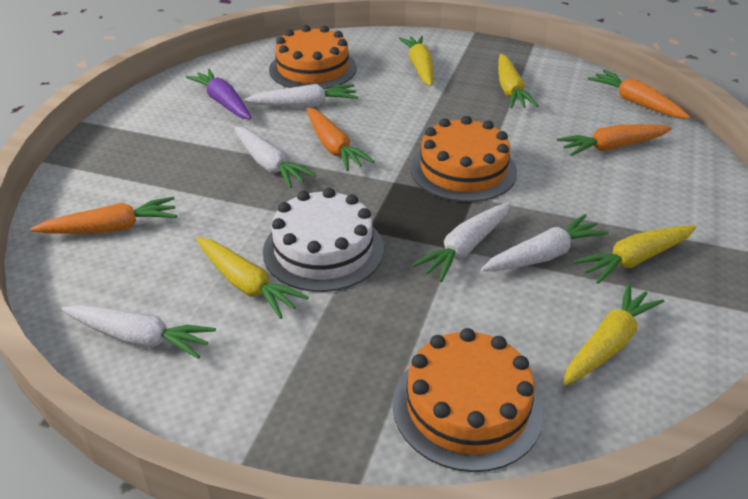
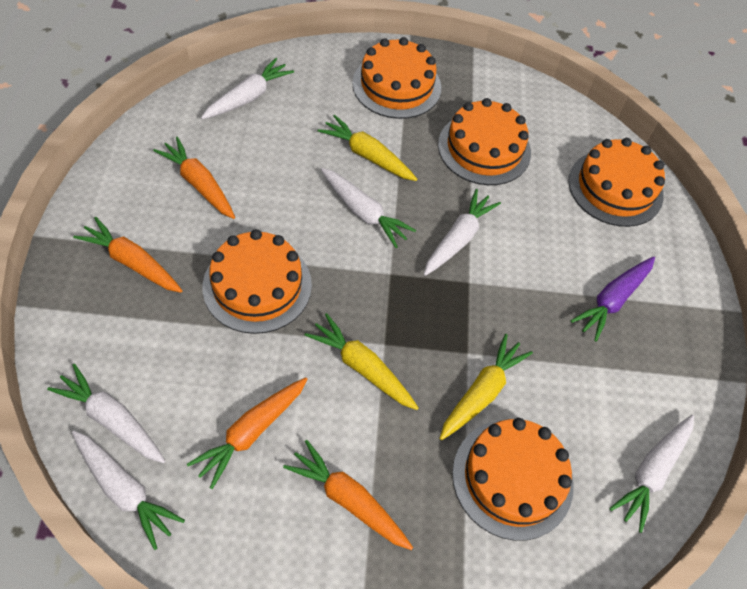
orange cake: 3 -> 5
white cake: 1 -> 0
white carrot: 5 -> 6
yellow carrot: 5 -> 3

